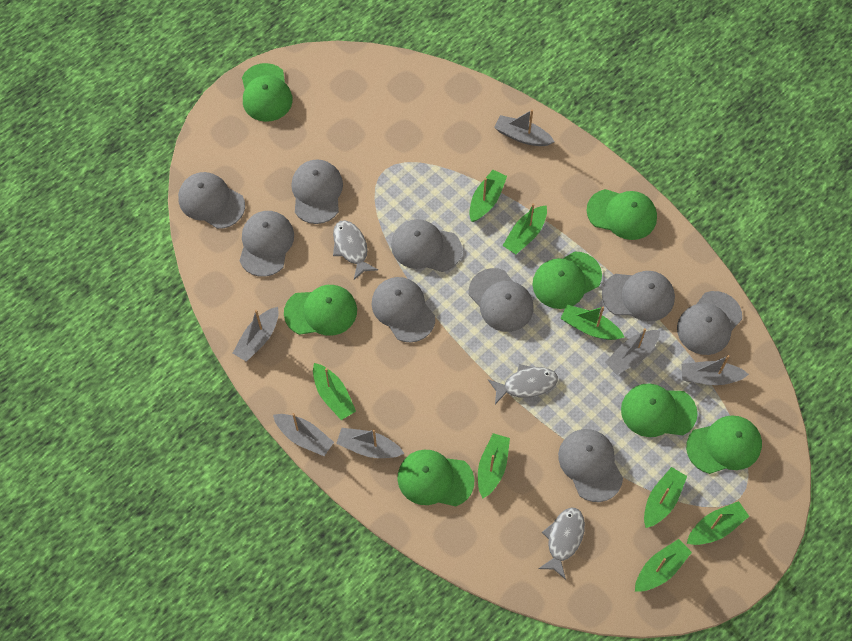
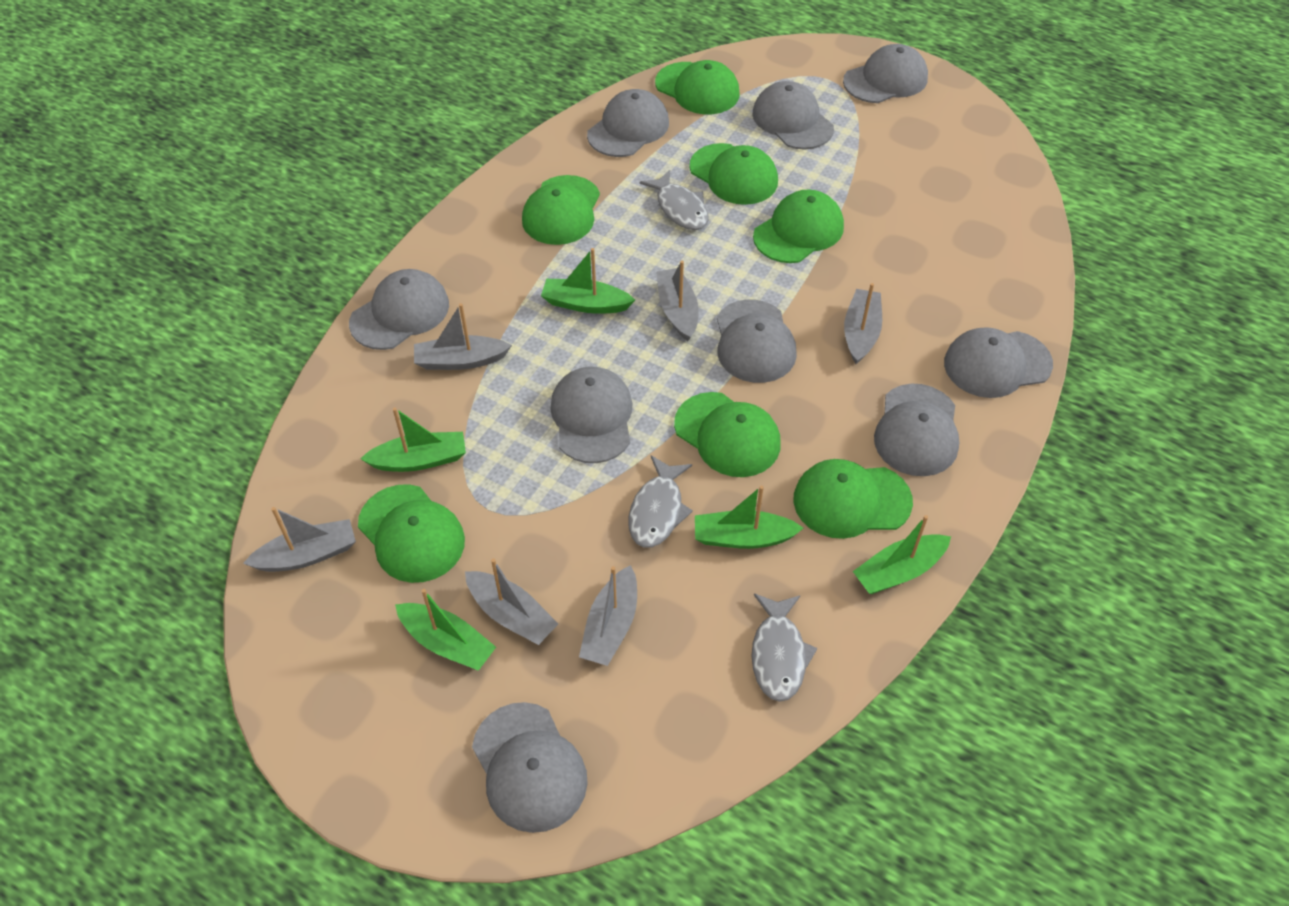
green boat: 8 -> 5

